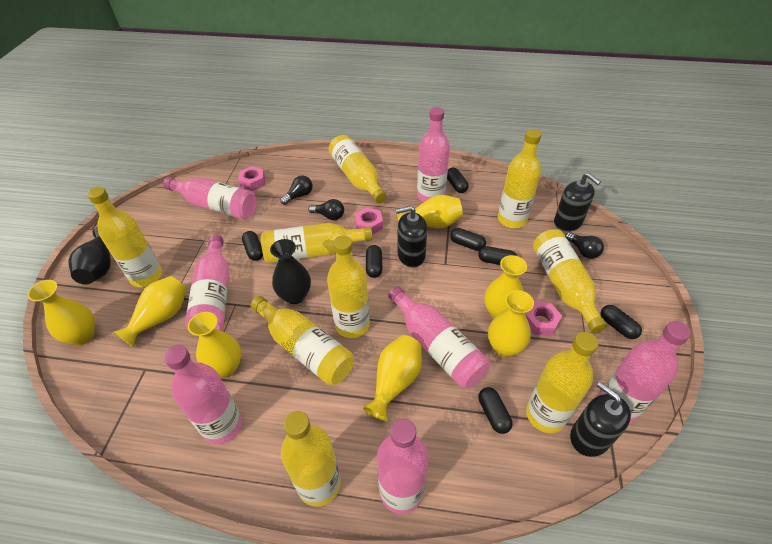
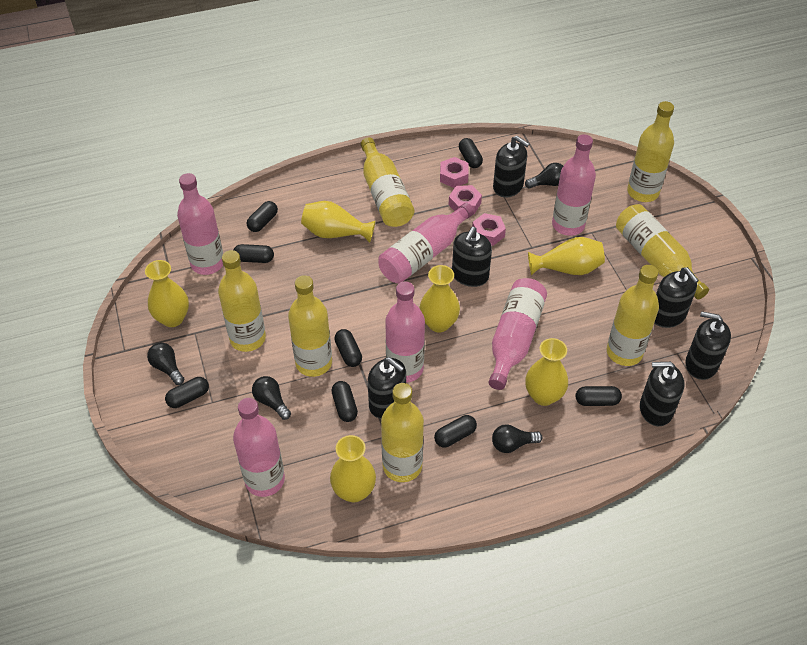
black capsule: 7 -> 8
black light bulb: 3 -> 4
black soap dispenser: 3 -> 6
black vase: 2 -> 0
pink bottle: 7 -> 6
yellow bottle: 9 -> 7
yellow vase: 7 -> 6

